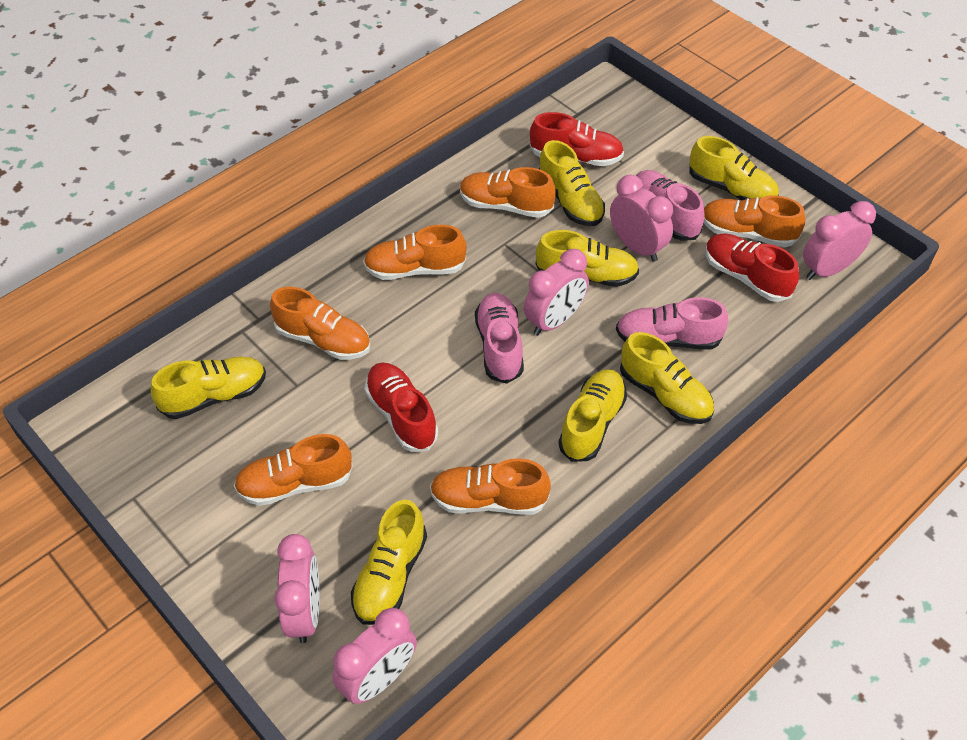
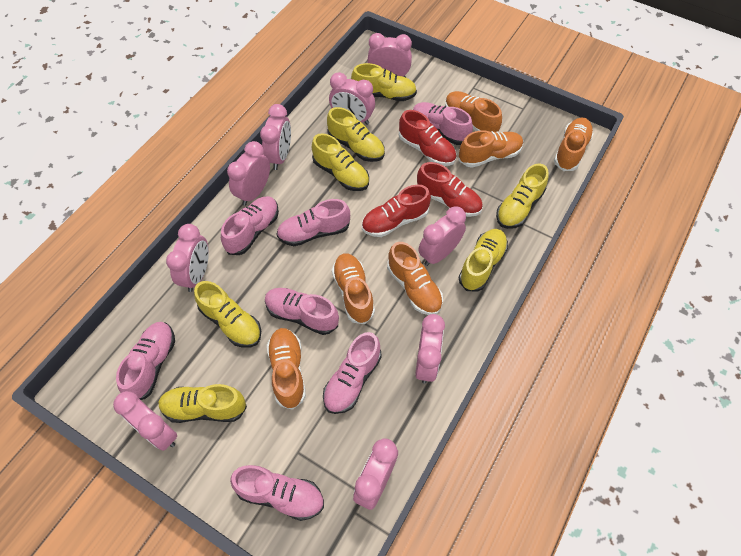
pink clock: 5 -> 9
pink shoe: 3 -> 7

